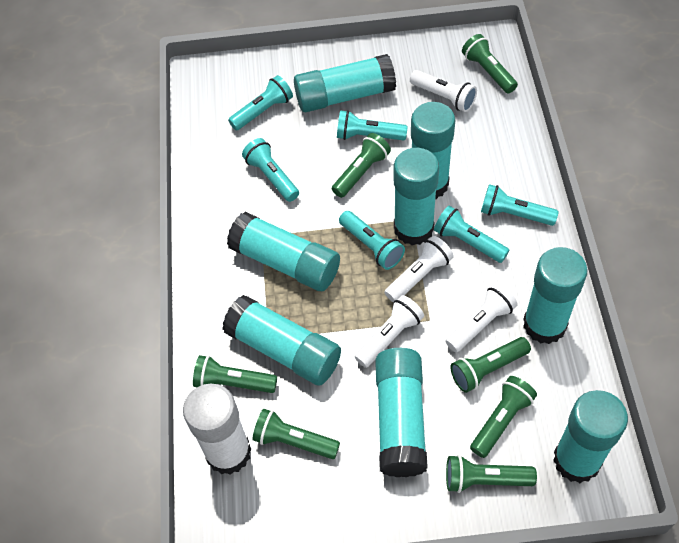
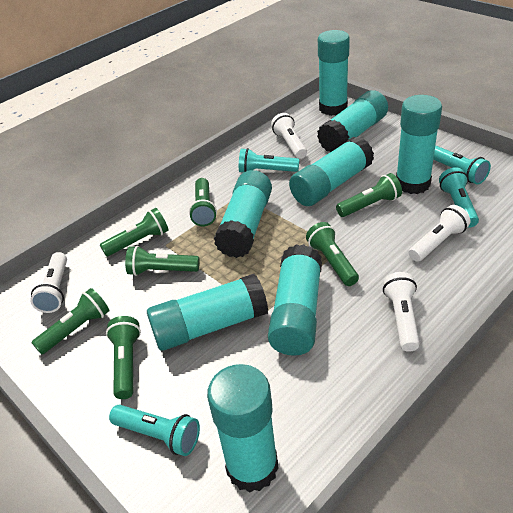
turquoise flashlight: 6 -> 4
white glue stick: 1 -> 0

